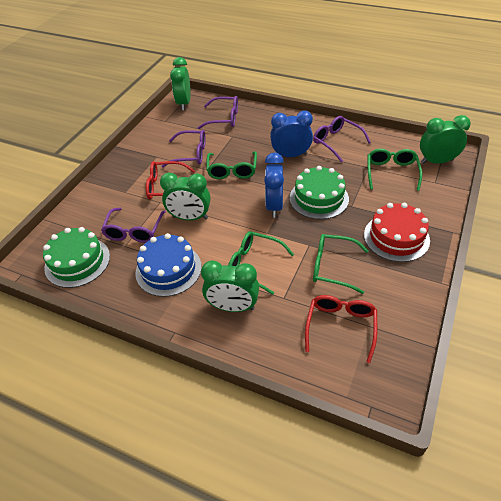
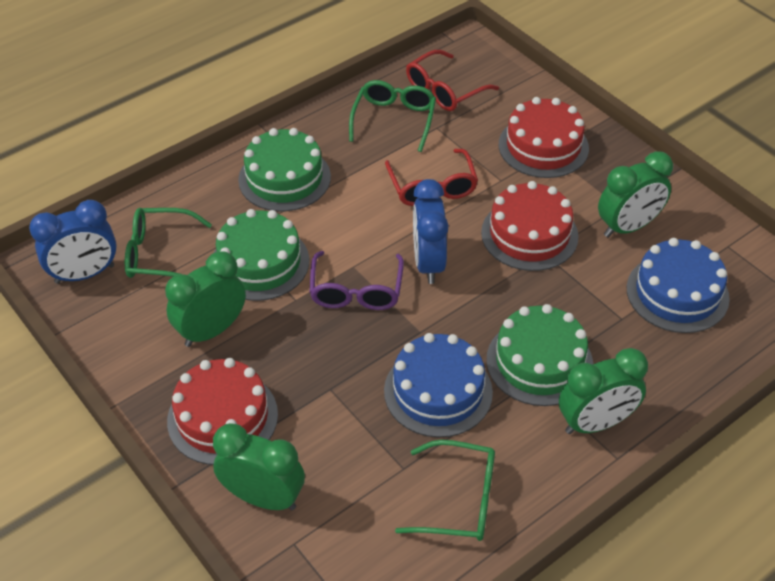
blue cake: 1 -> 2
green cake: 2 -> 3
green glasses: 4 -> 3
purple glasses: 4 -> 1
red cake: 1 -> 3

